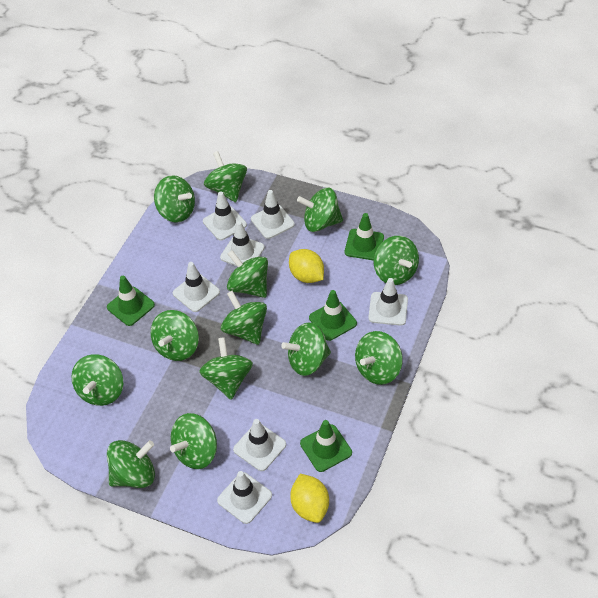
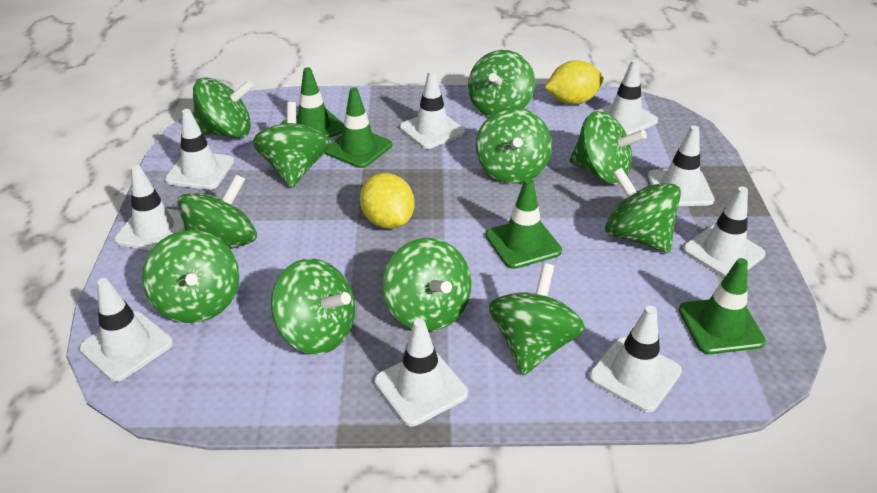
green spinning top: 13 -> 11
white traffic cone: 7 -> 9

